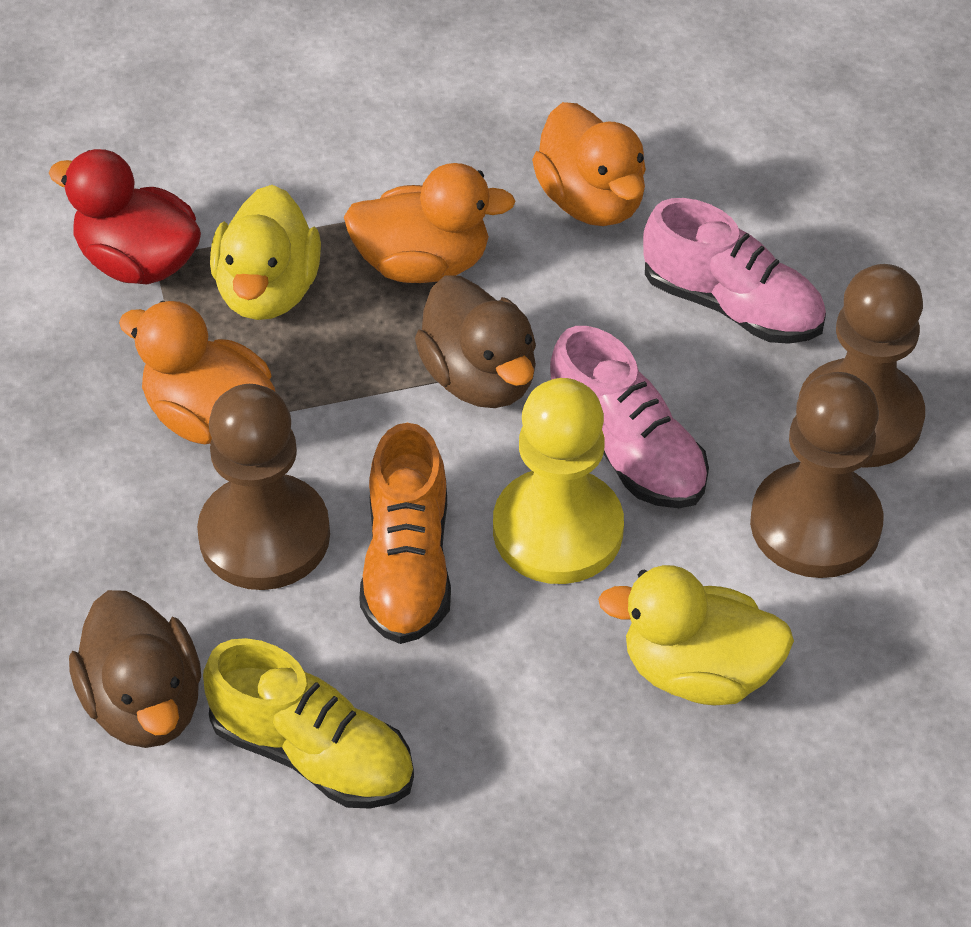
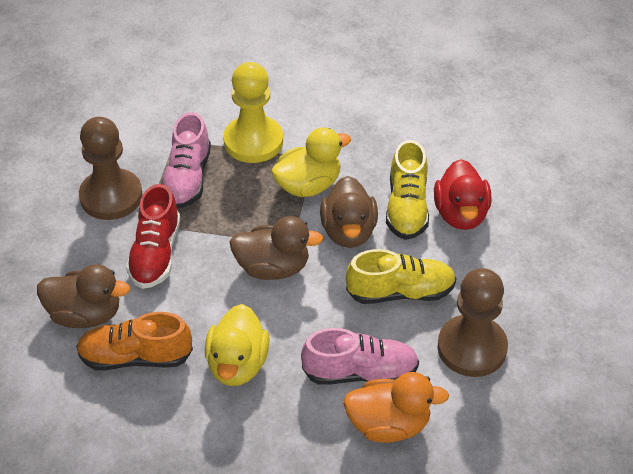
brown duck: 2 -> 3
brown pawn: 3 -> 2
orange duck: 3 -> 1
red shoe: 0 -> 1
yellow shoe: 1 -> 2

